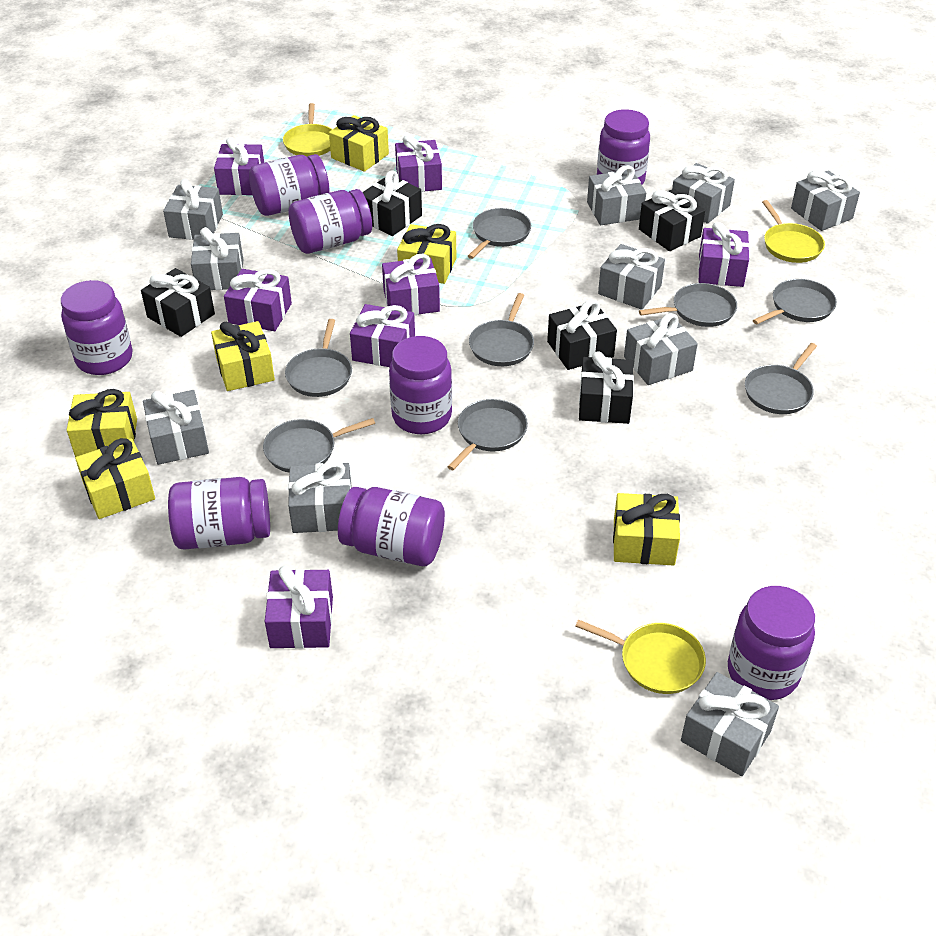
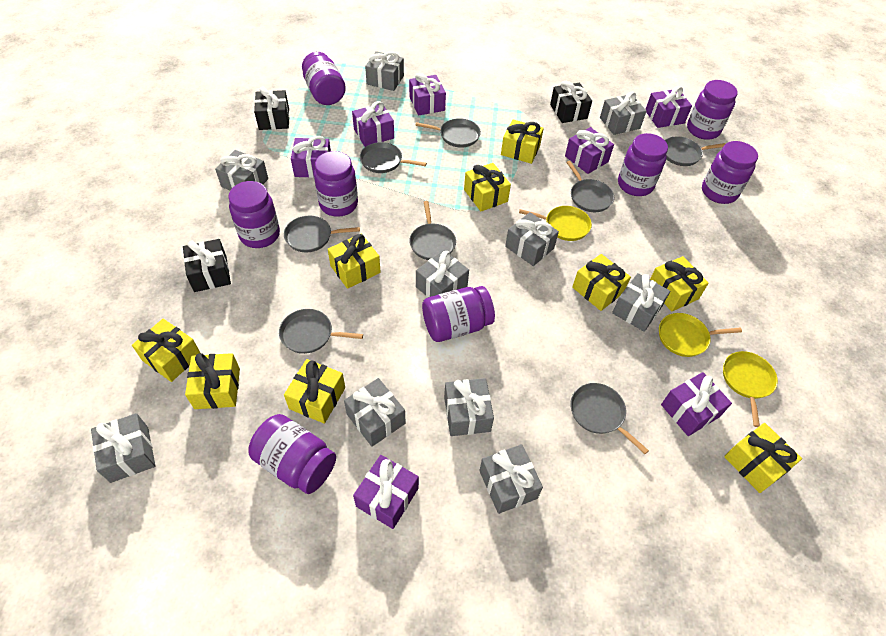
black gift: 5 -> 3
yellow gift: 6 -> 9

